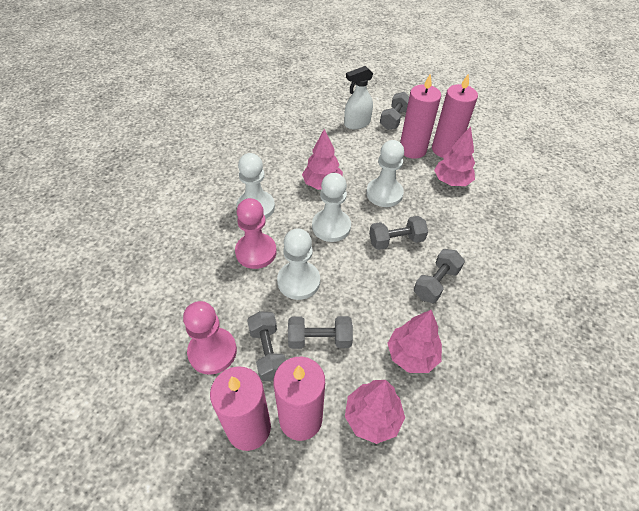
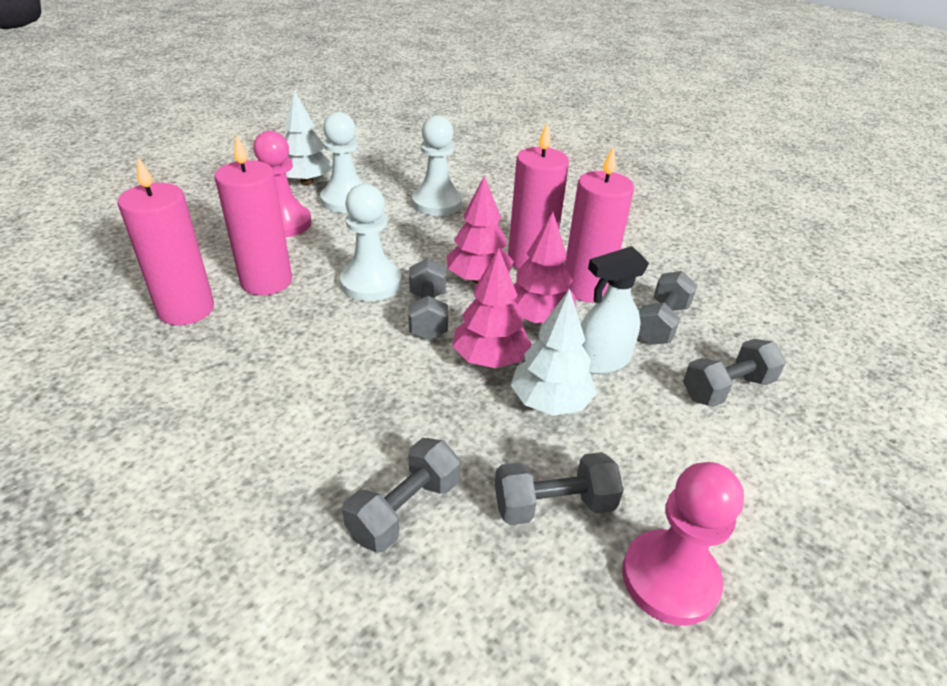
pink tree: 4 -> 3
white pawn: 4 -> 3
white tree: 0 -> 2

